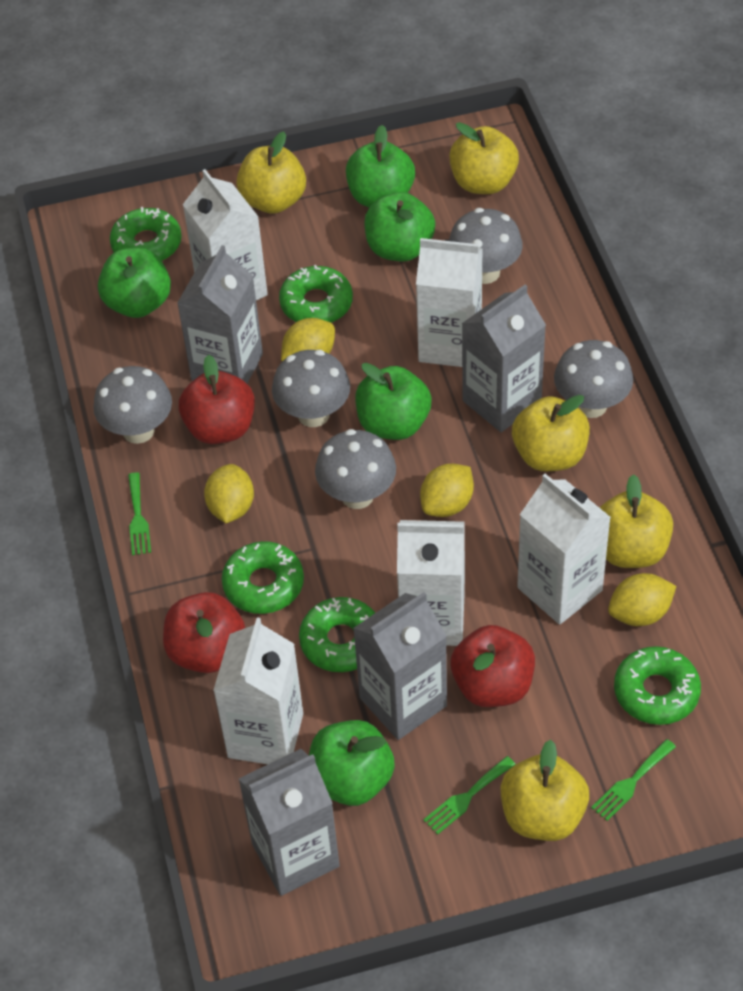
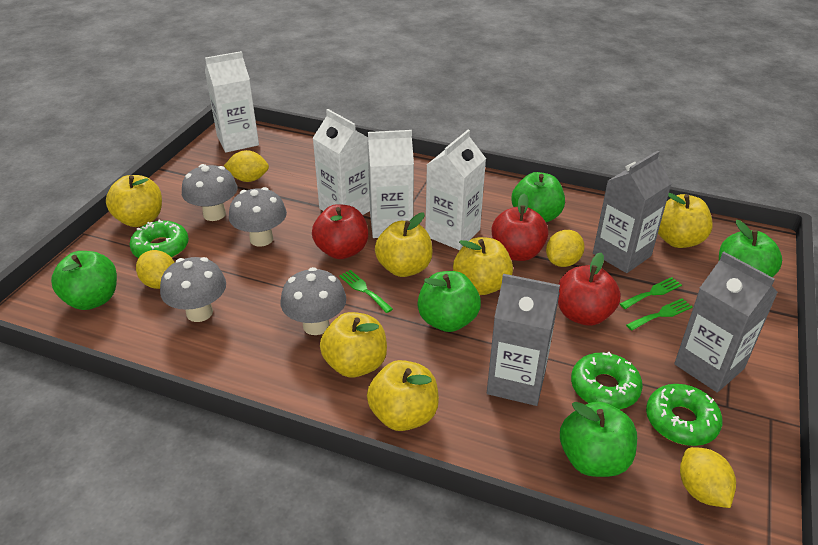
green donut: 5 -> 3
grey carton: 4 -> 3
grey mushroom: 5 -> 4
white carton: 5 -> 4
yellow apple: 5 -> 6

